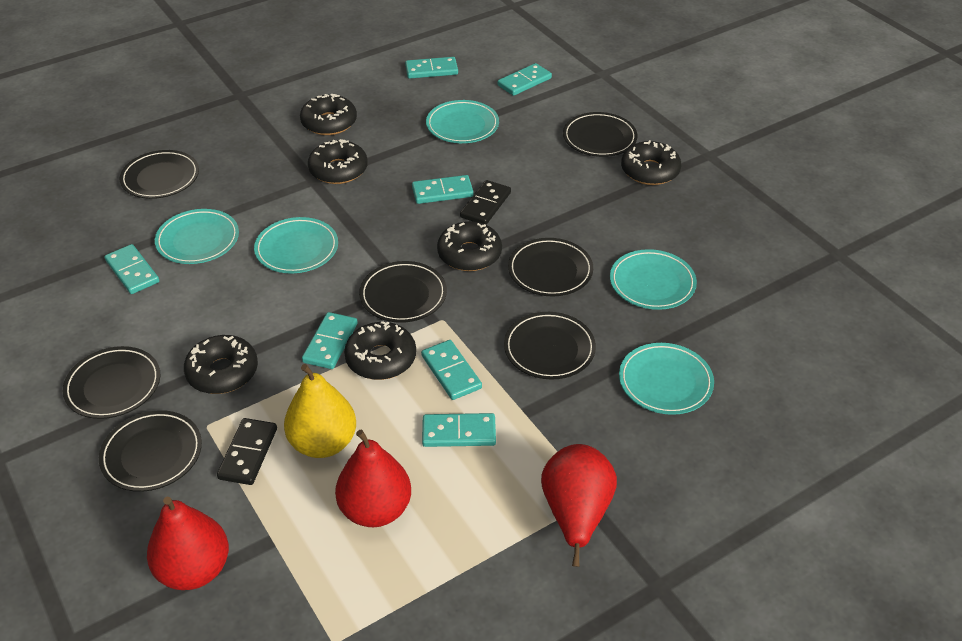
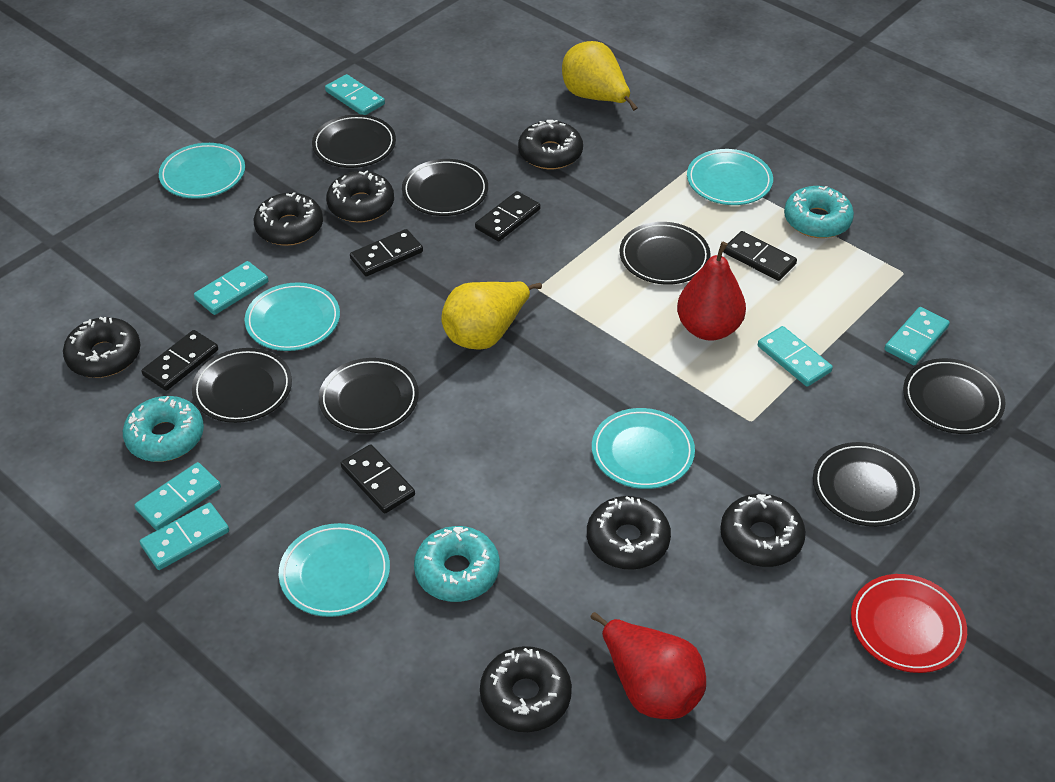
black domino: 2 -> 5
black donut: 6 -> 7
red pear: 3 -> 2
red plate: 0 -> 1
turquoise domino: 7 -> 6
turquoise donut: 0 -> 3
yellow pear: 1 -> 2

